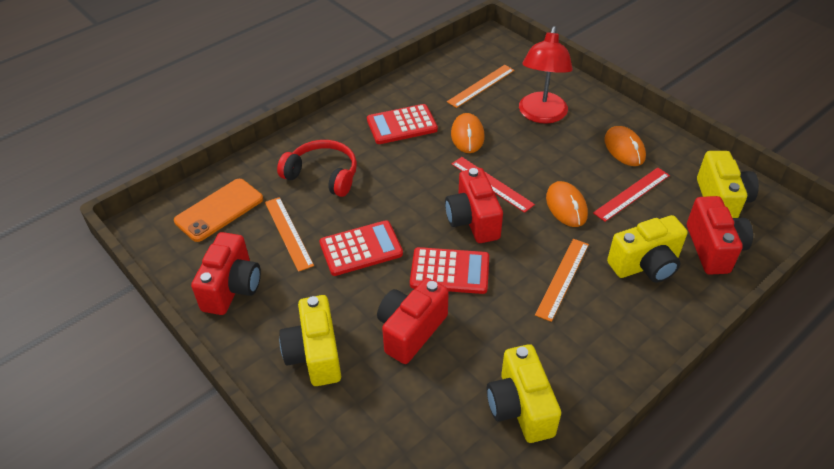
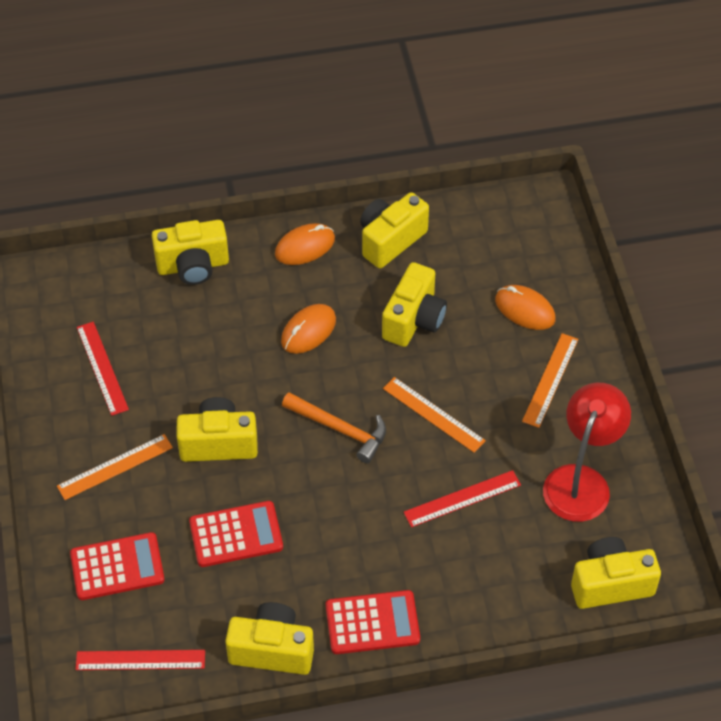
orange hammer: 0 -> 1
orange phone: 1 -> 0
red camera: 4 -> 0
red headphones: 1 -> 0
red ruler: 2 -> 3
yellow camera: 4 -> 6

